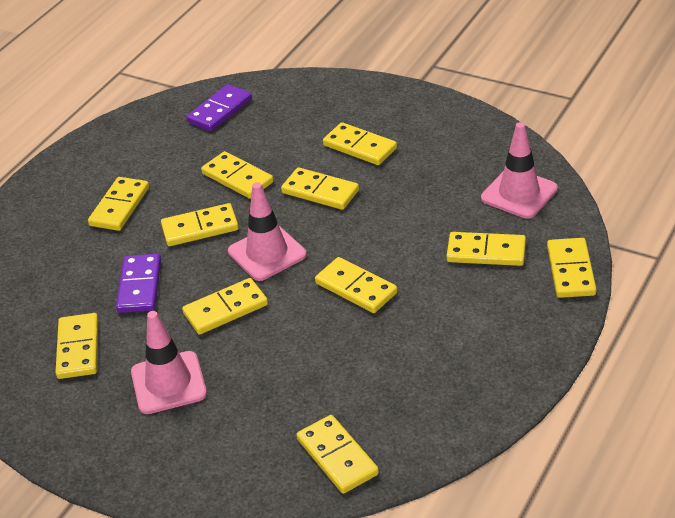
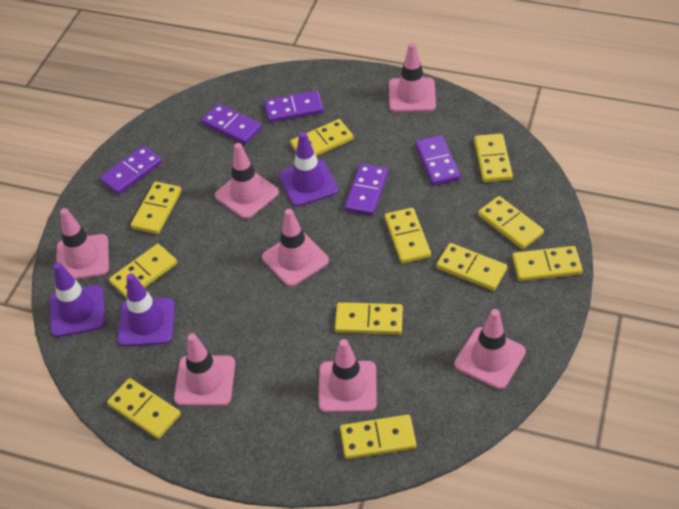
pink traffic cone: 3 -> 7
purple domino: 2 -> 5
purple traffic cone: 0 -> 3

